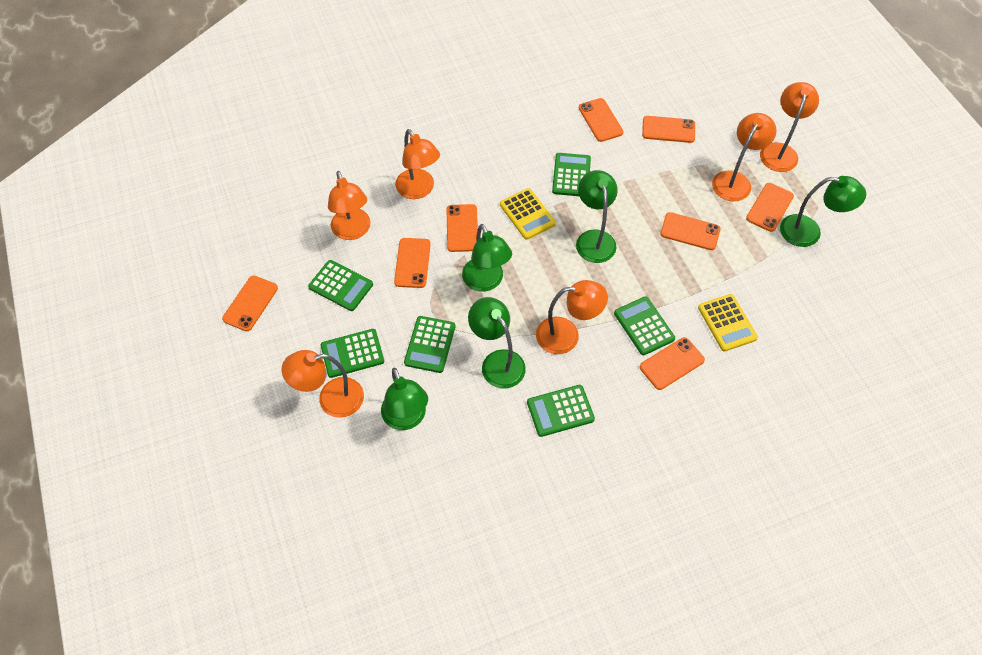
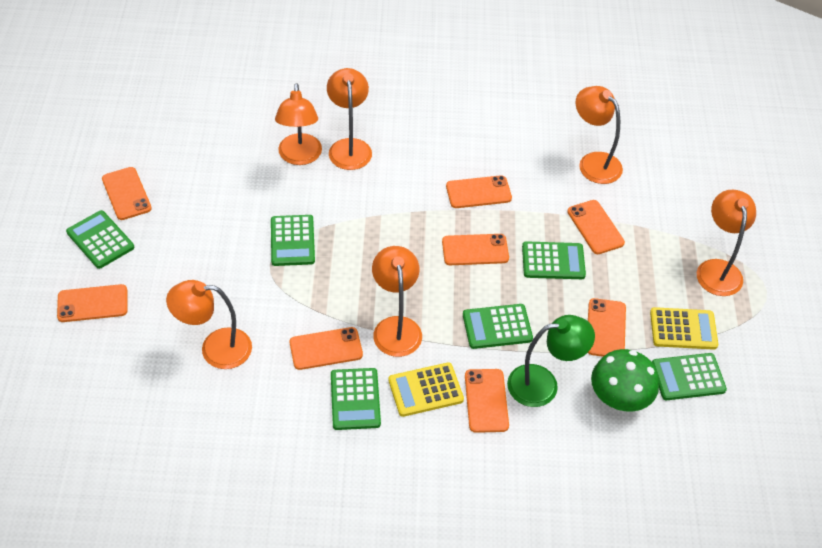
green lamp: 5 -> 1
green mushroom: 0 -> 1

